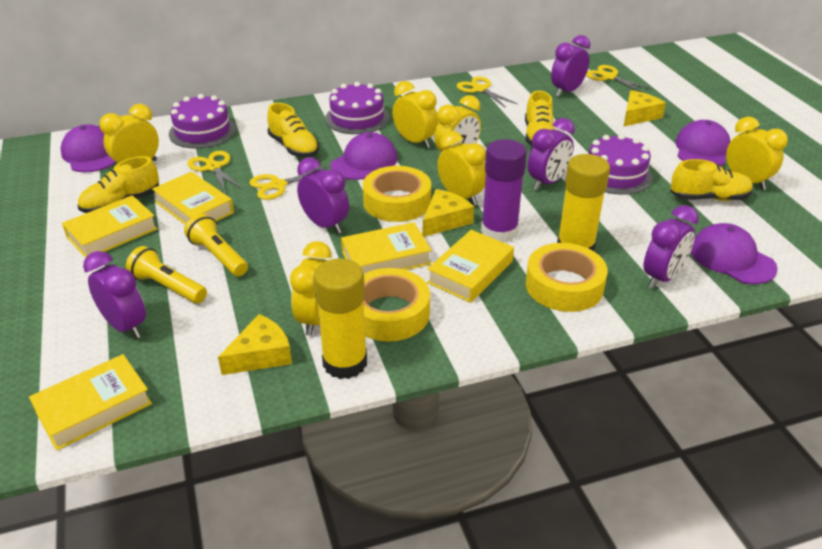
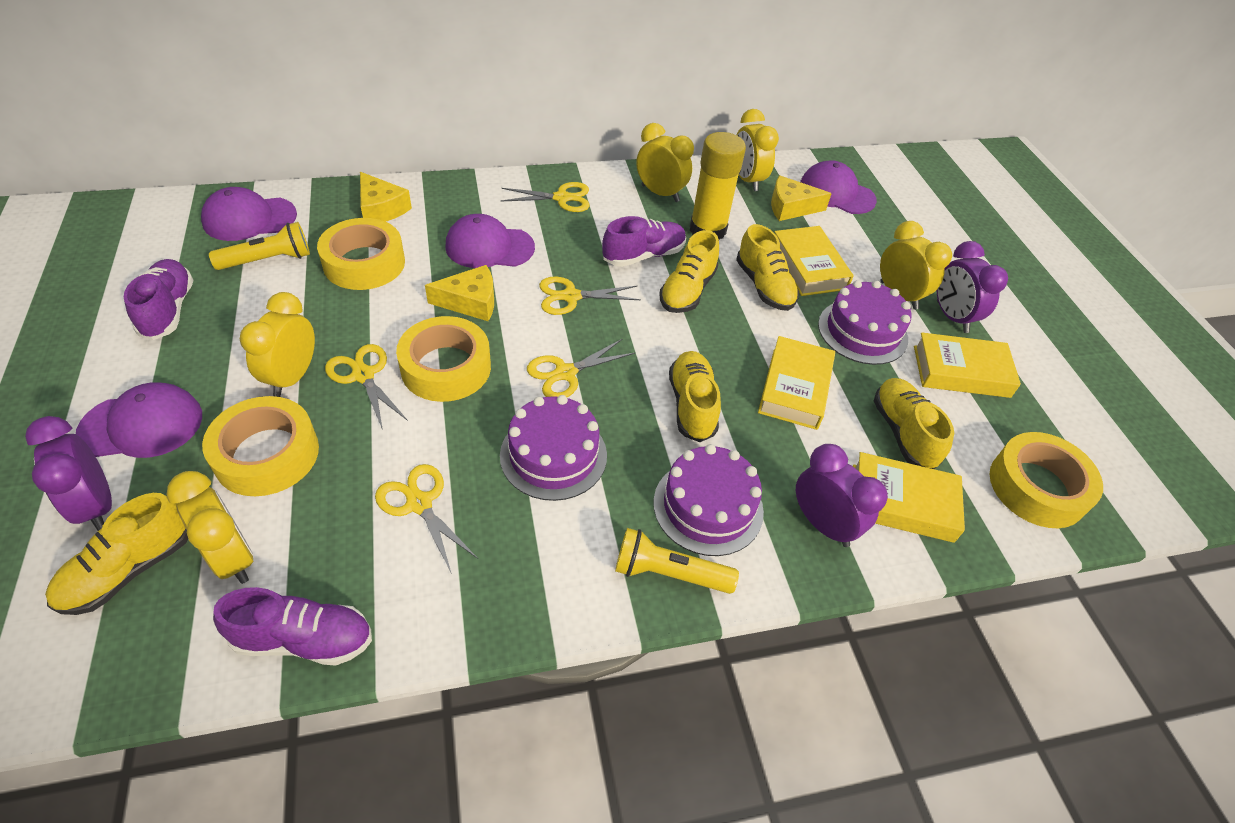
purple clock: 5 -> 3
purple glue stick: 1 -> 0
purple shoe: 0 -> 3
yellow book: 5 -> 4
yellow clock: 6 -> 5
yellow glue stick: 2 -> 1
yellow scissors: 4 -> 5
yellow shoe: 4 -> 5
yellow tape: 3 -> 4

